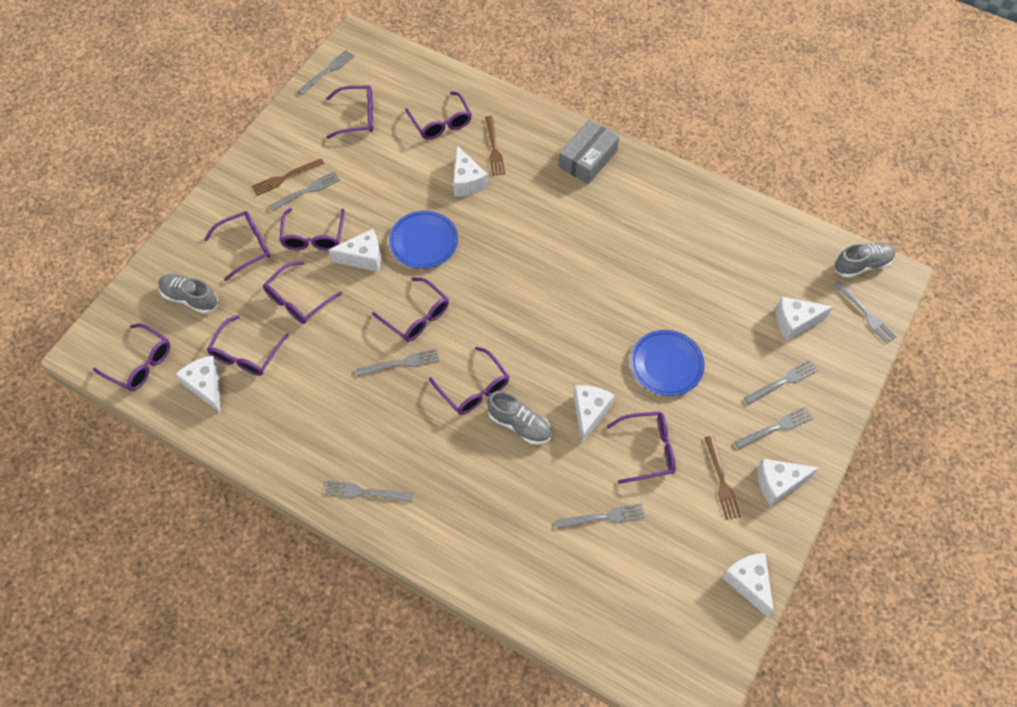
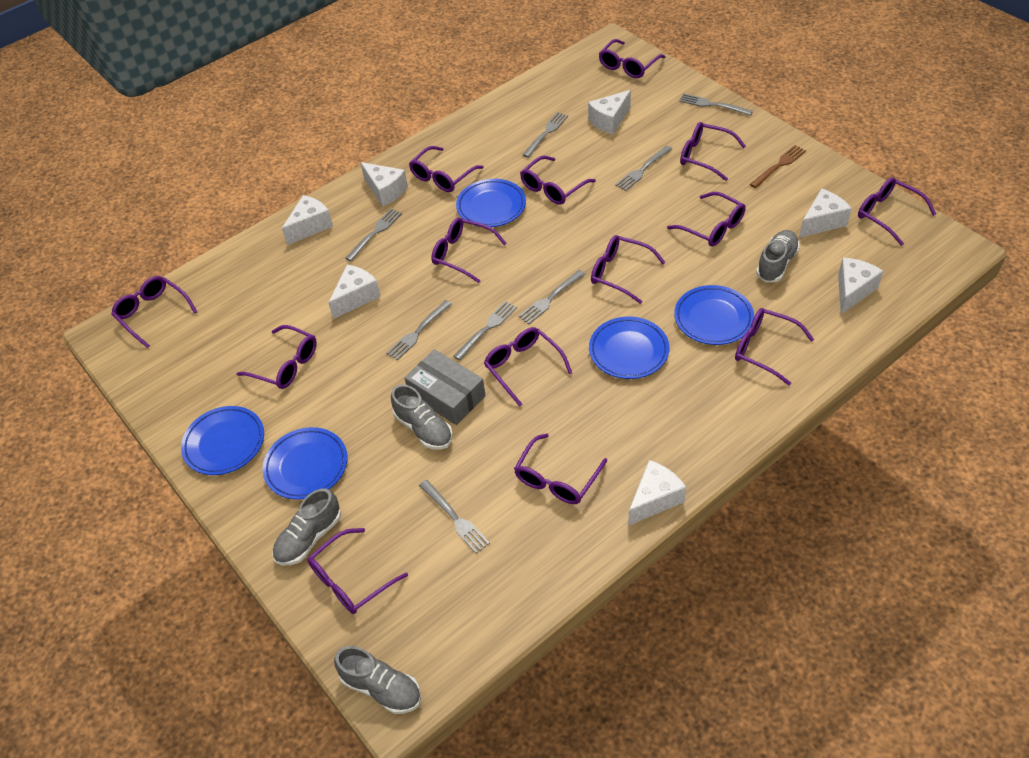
blue plate: 2 -> 5
brown fork: 3 -> 1
grey shoe: 3 -> 4
purple glasses: 10 -> 14

